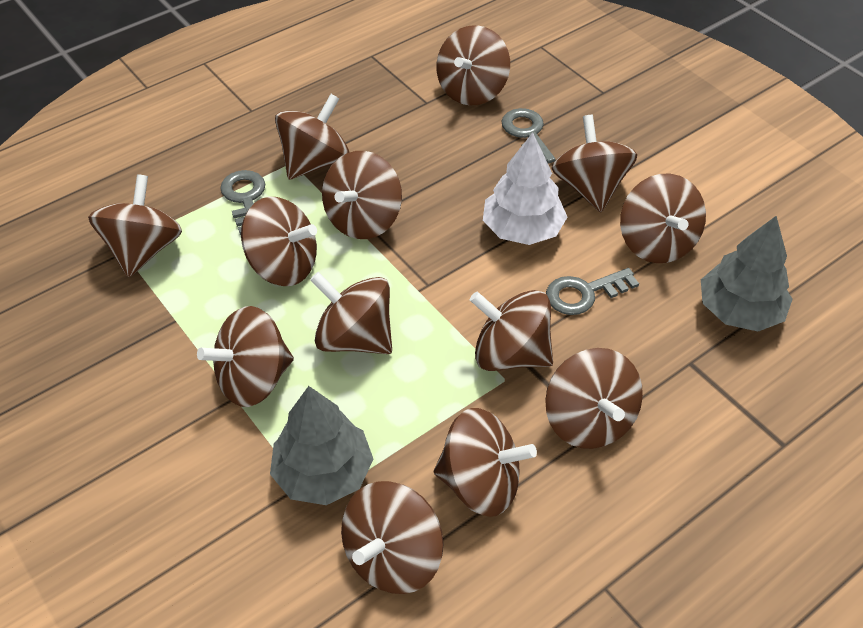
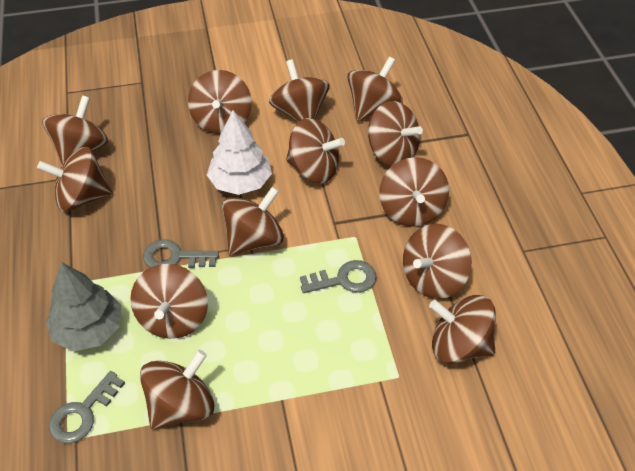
grey tree: 2 -> 1

